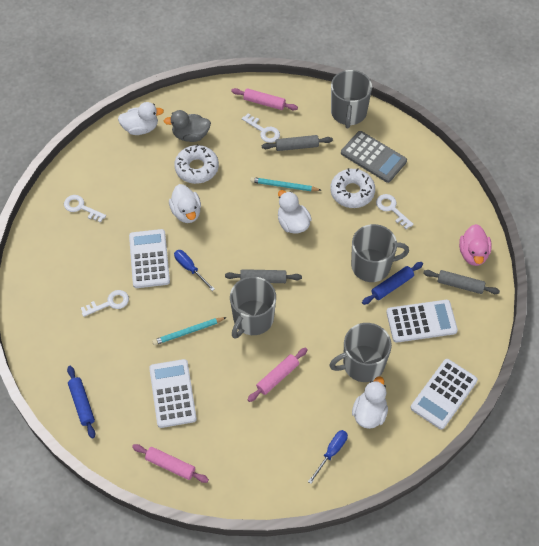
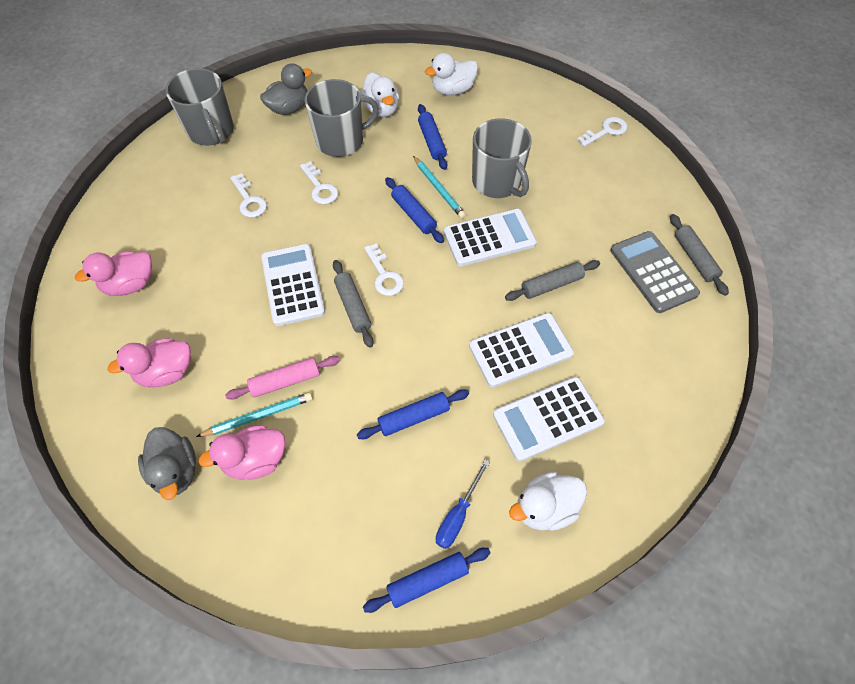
blue rolling pin: 2 -> 4
blue screwdriver: 2 -> 1
grey duck: 1 -> 2
grey mug: 4 -> 3
pink duck: 1 -> 3
pink rolling pin: 3 -> 1
white donut: 2 -> 0
white duck: 4 -> 3

